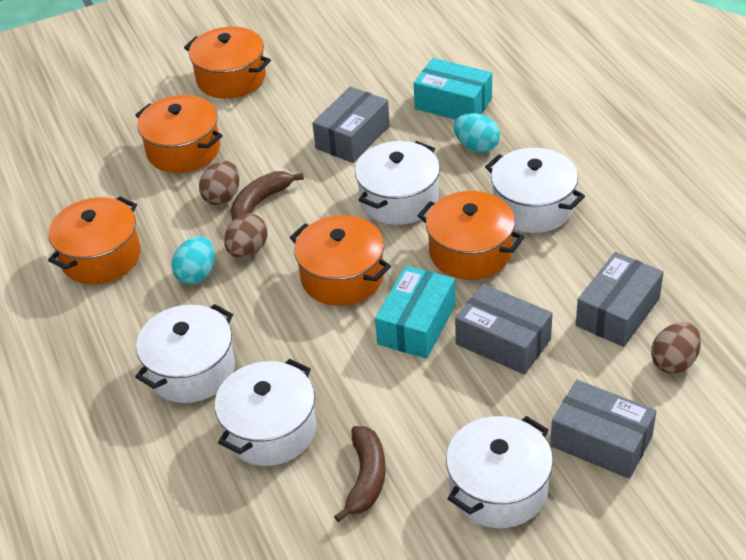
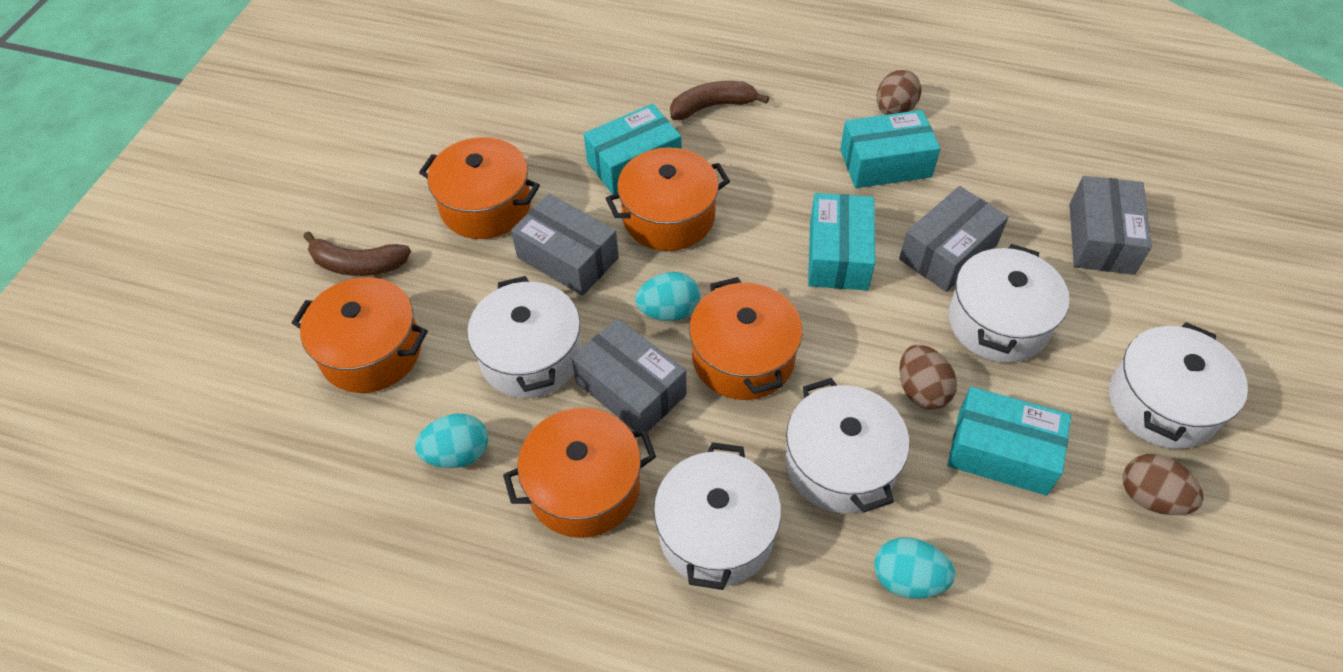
turquoise box: 2 -> 4
turquoise egg: 2 -> 3

